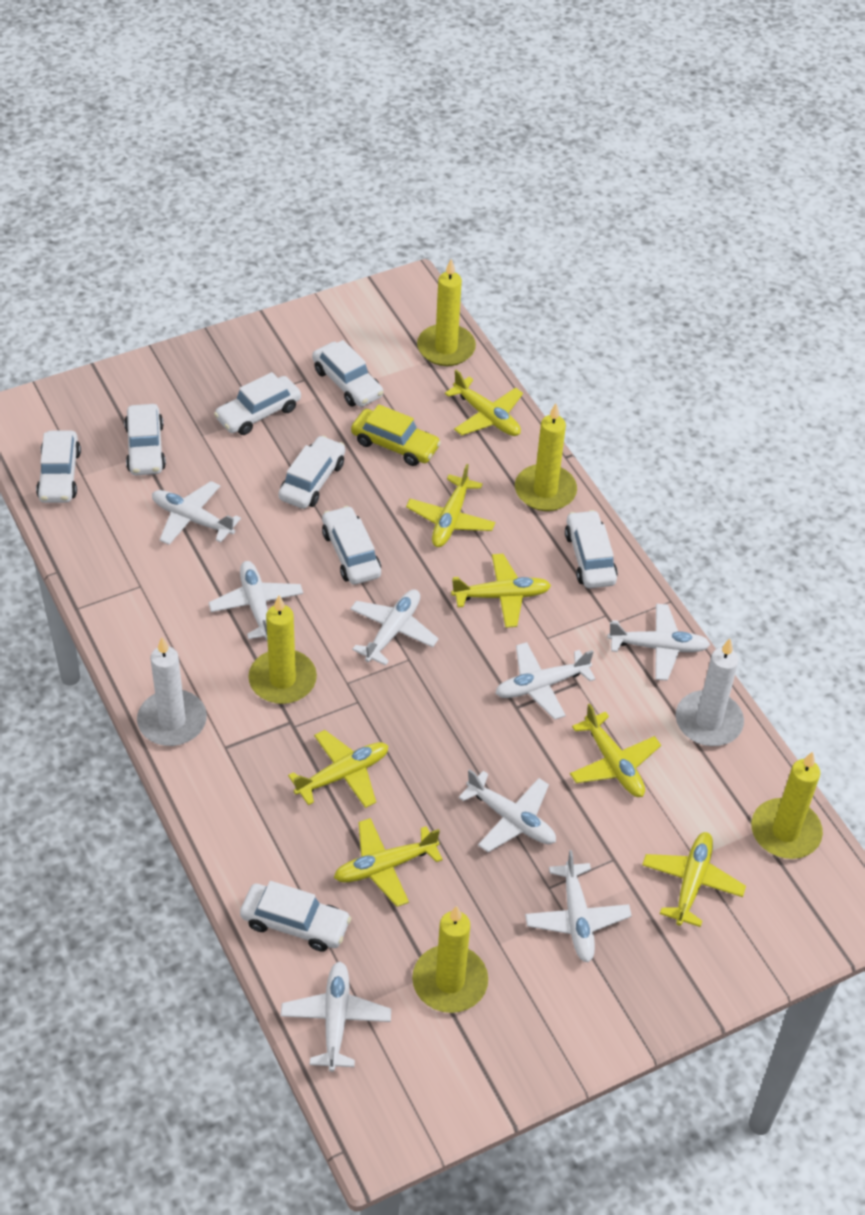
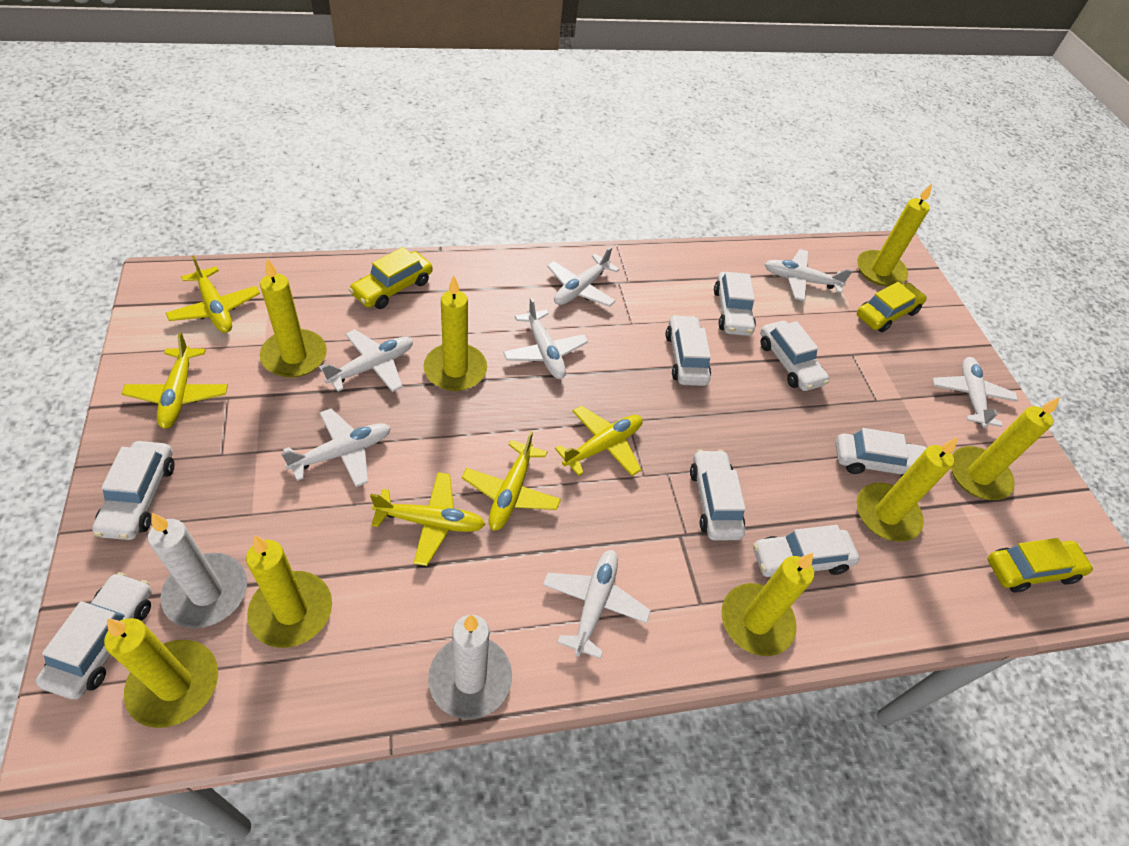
white plane: 8 -> 7
yellow candle: 5 -> 8
yellow car: 1 -> 3
yellow plane: 7 -> 5

